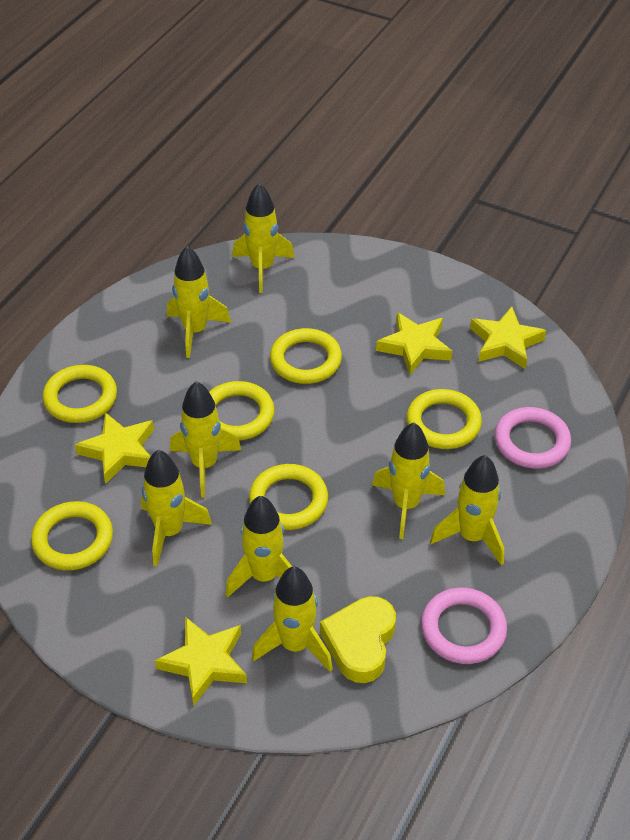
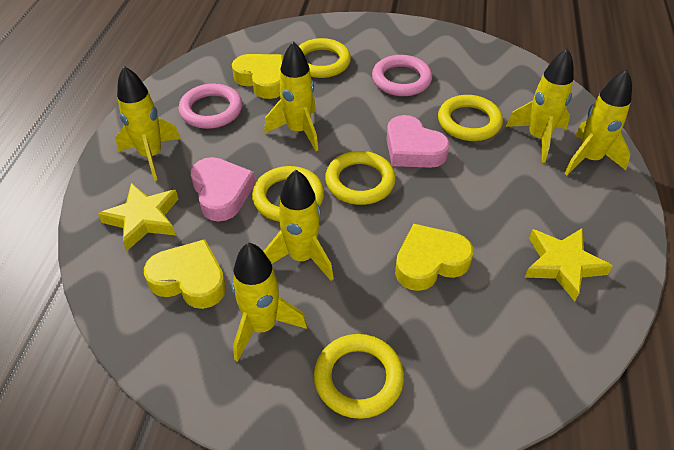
pink heart: 0 -> 2
yellow heart: 1 -> 3
yellow ring: 6 -> 5
yellow rocket: 8 -> 6
yellow star: 4 -> 2

